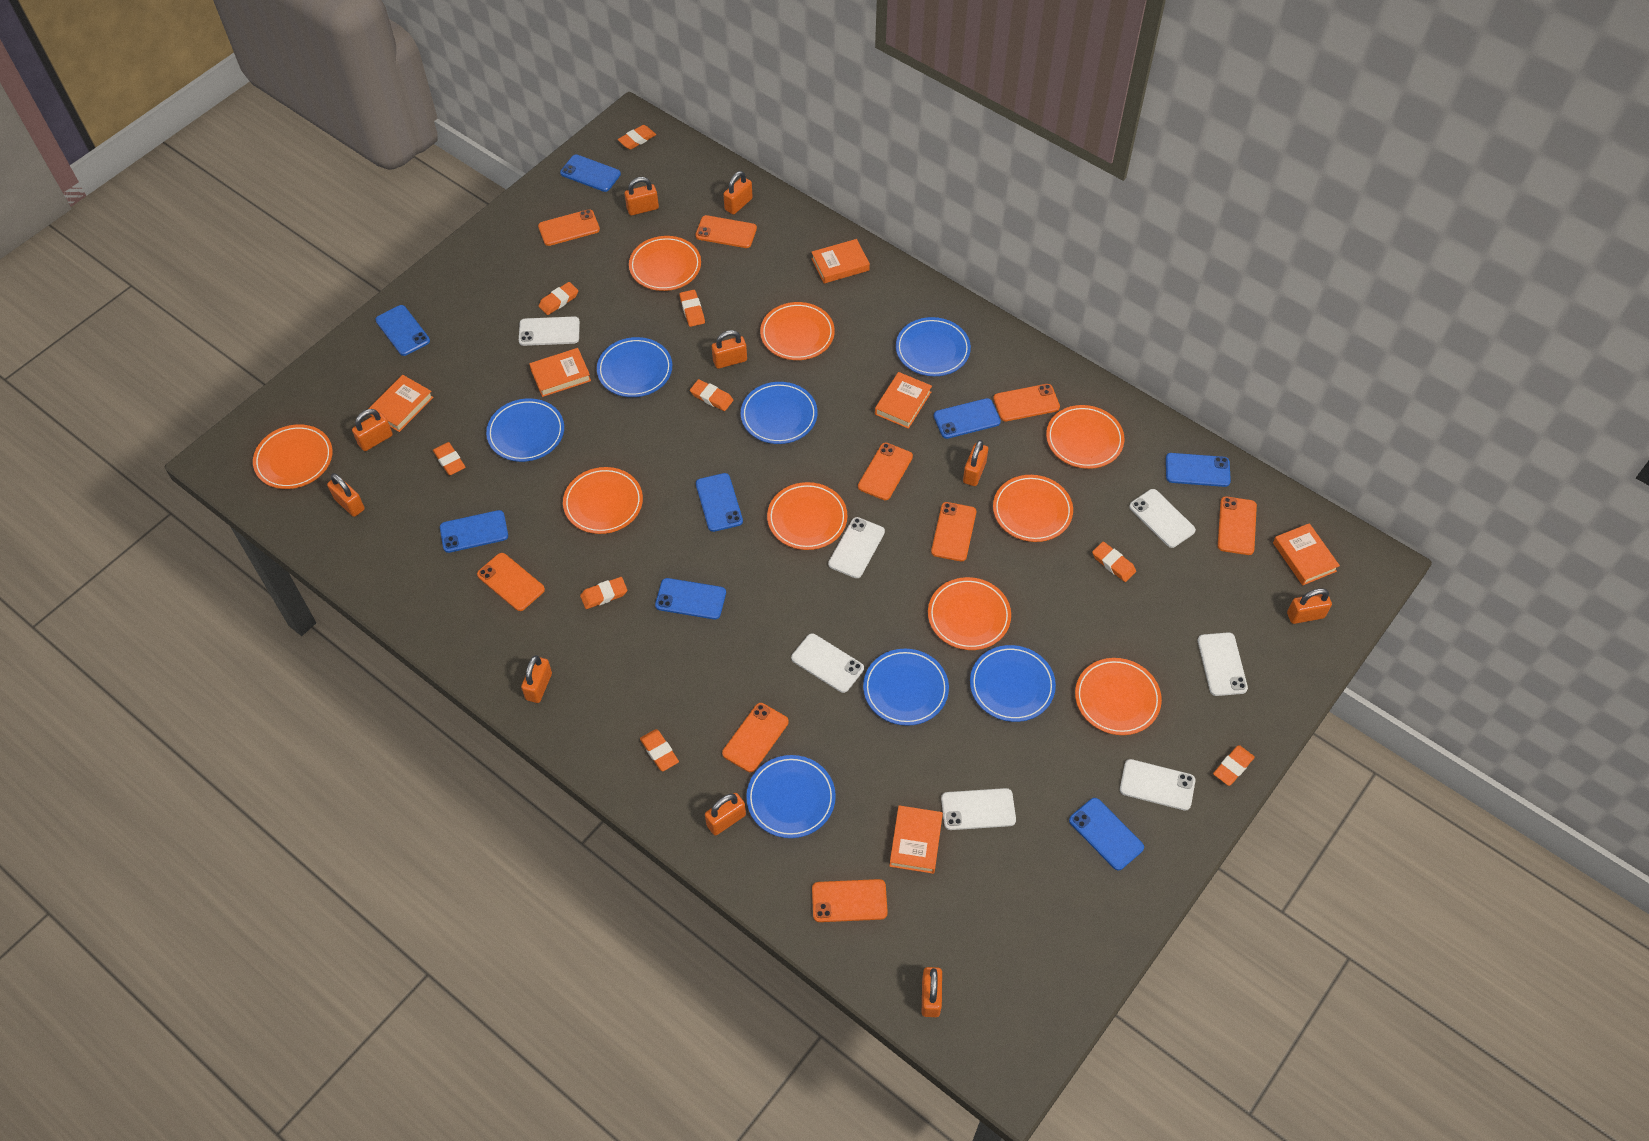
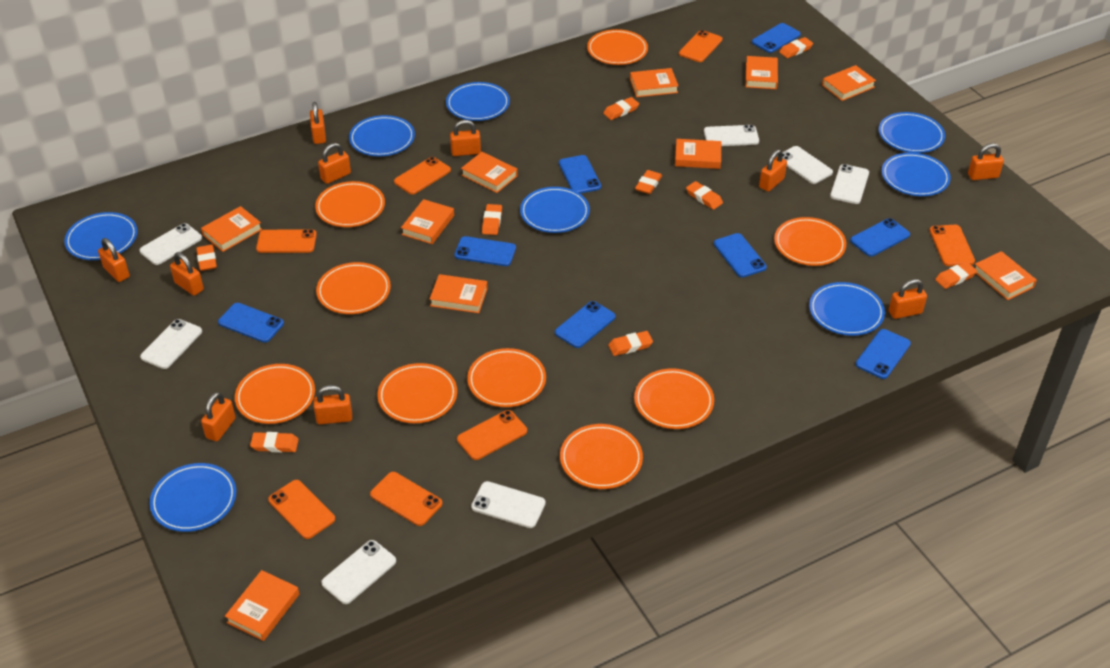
blue plate: 7 -> 8
orange book: 6 -> 10
orange phone: 9 -> 7

